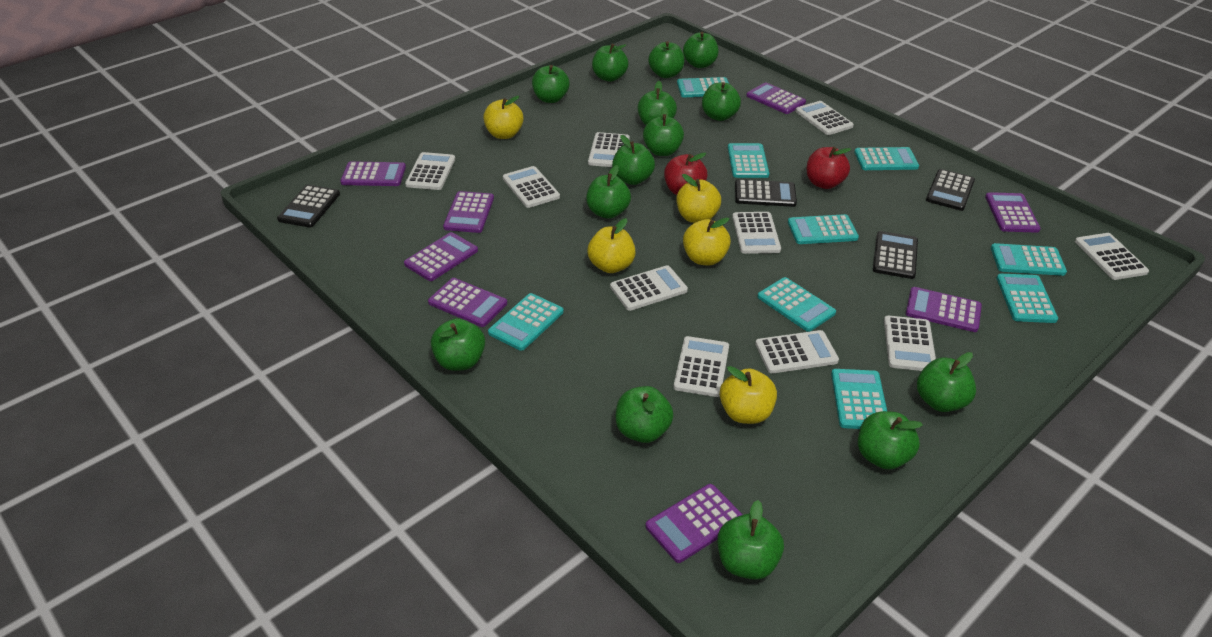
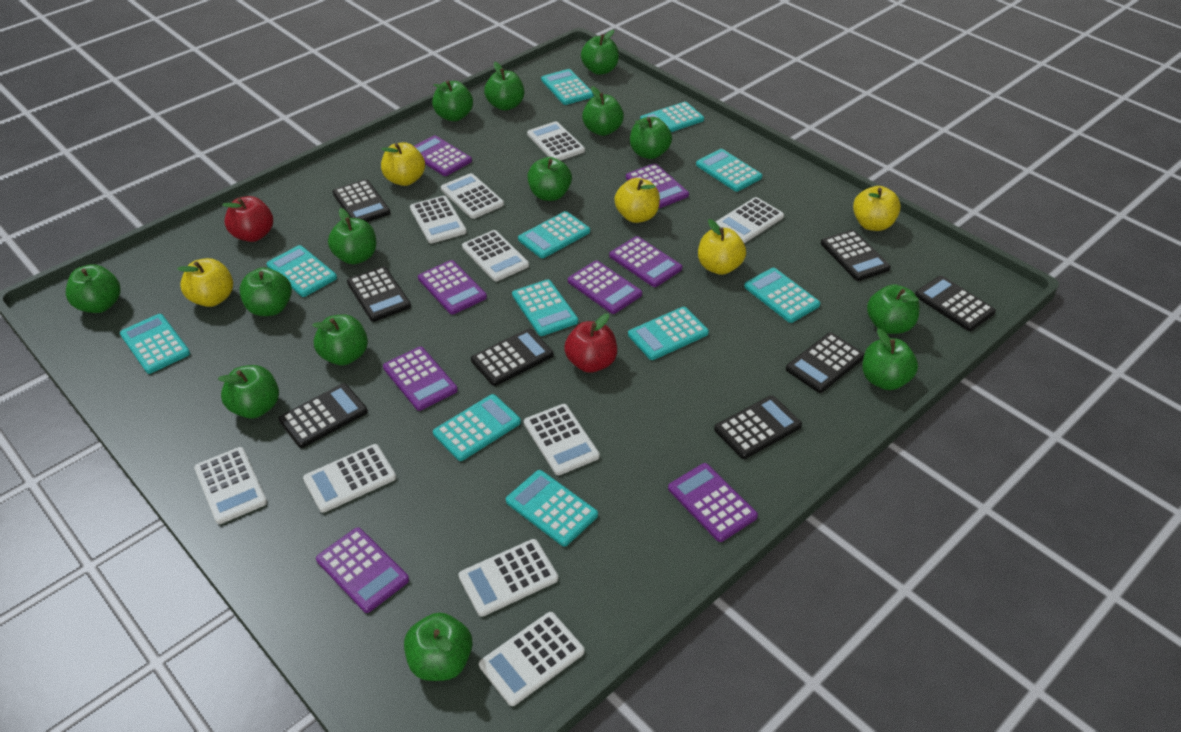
black calculator: 4 -> 8
turquoise calculator: 9 -> 11

